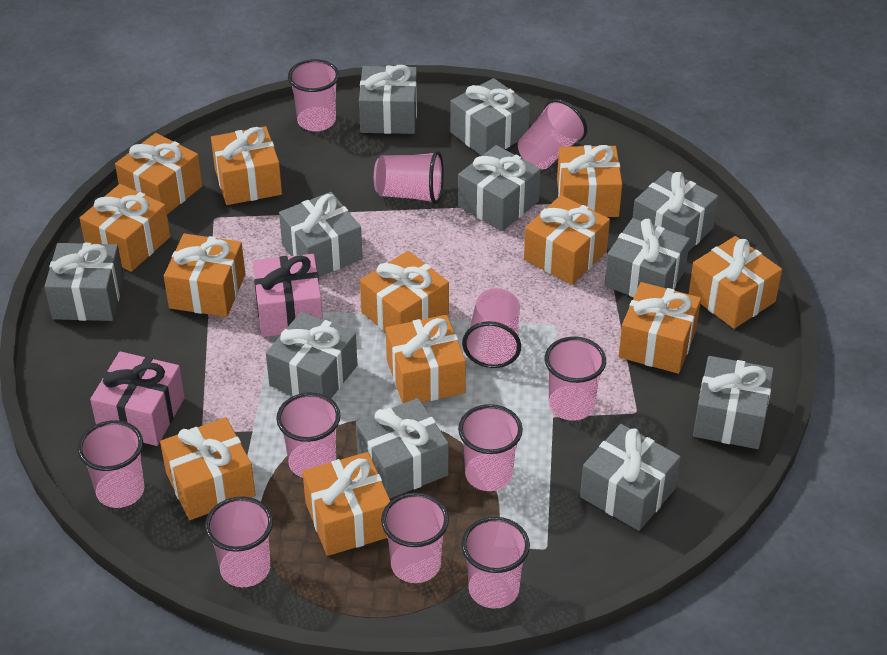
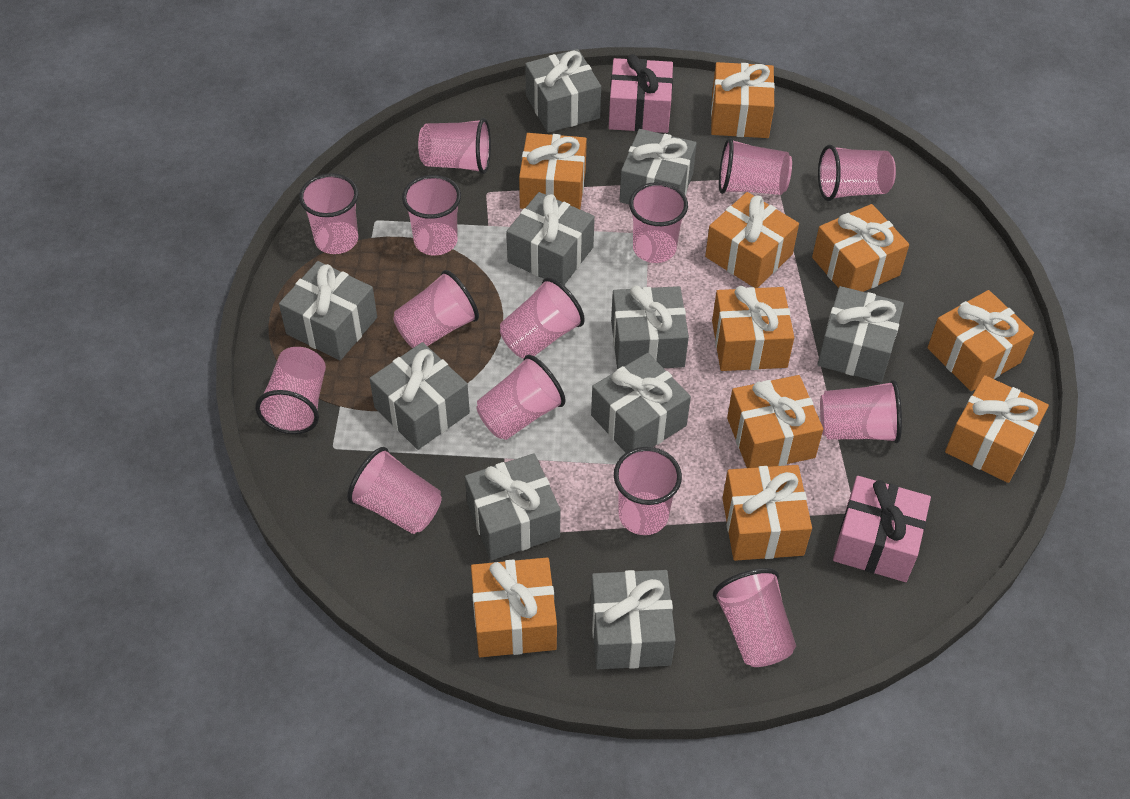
grey gift: 11 -> 10
orange gift: 12 -> 10
pink cup: 11 -> 14

